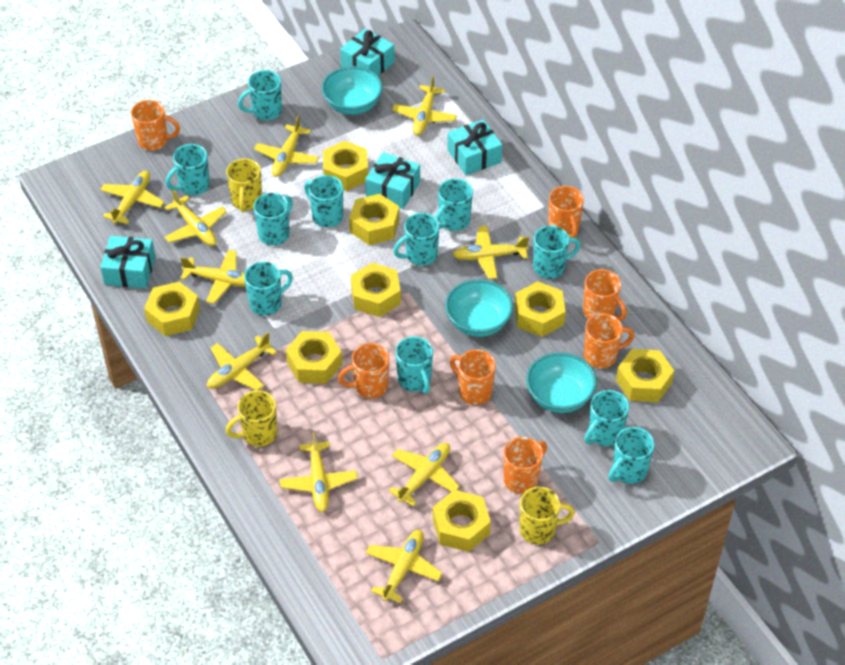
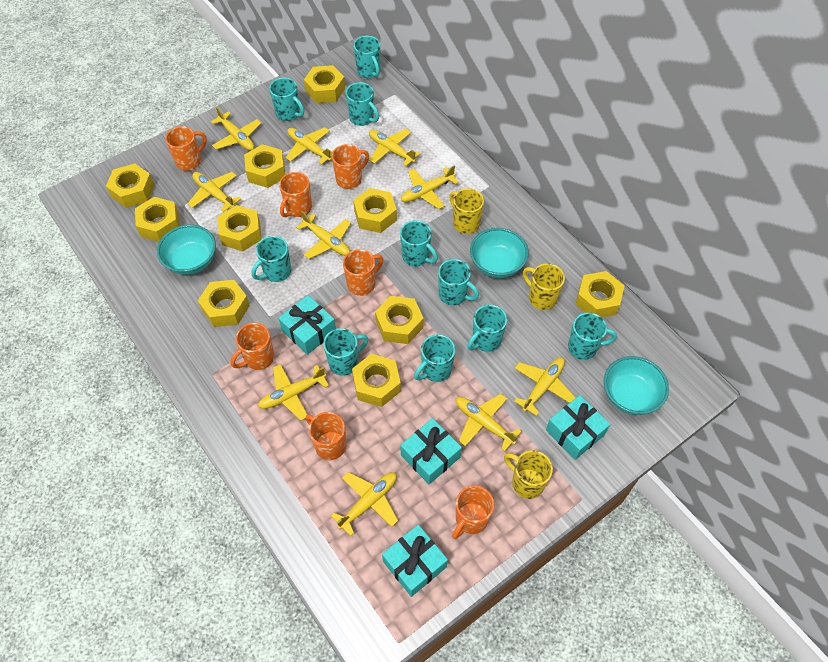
turquoise mug: 11 -> 10
yellow nut: 8 -> 10

